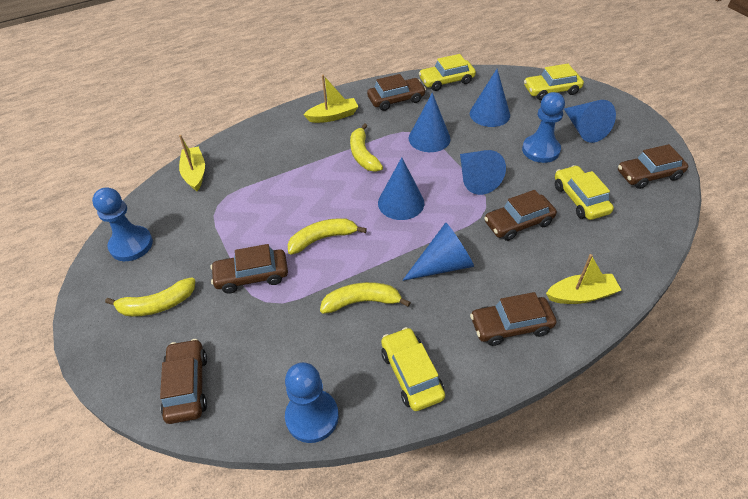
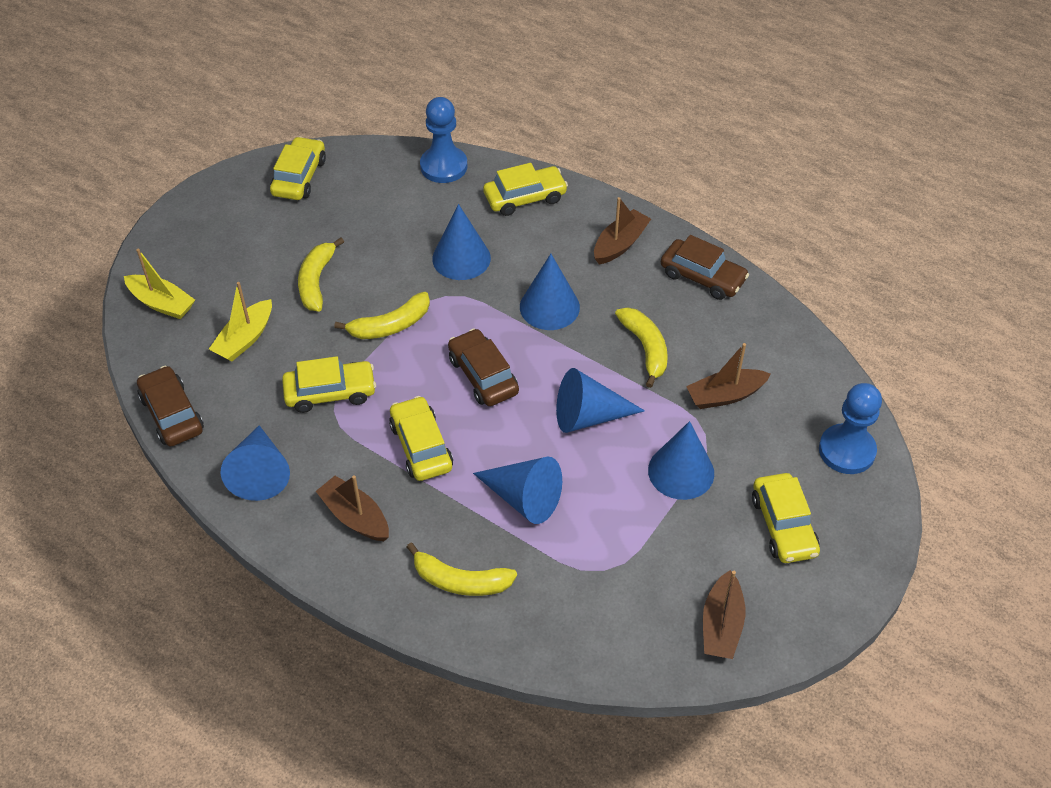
blue pawn: 3 -> 2
brown boat: 0 -> 4
brown car: 6 -> 3
yellow boat: 3 -> 2
yellow car: 4 -> 5

